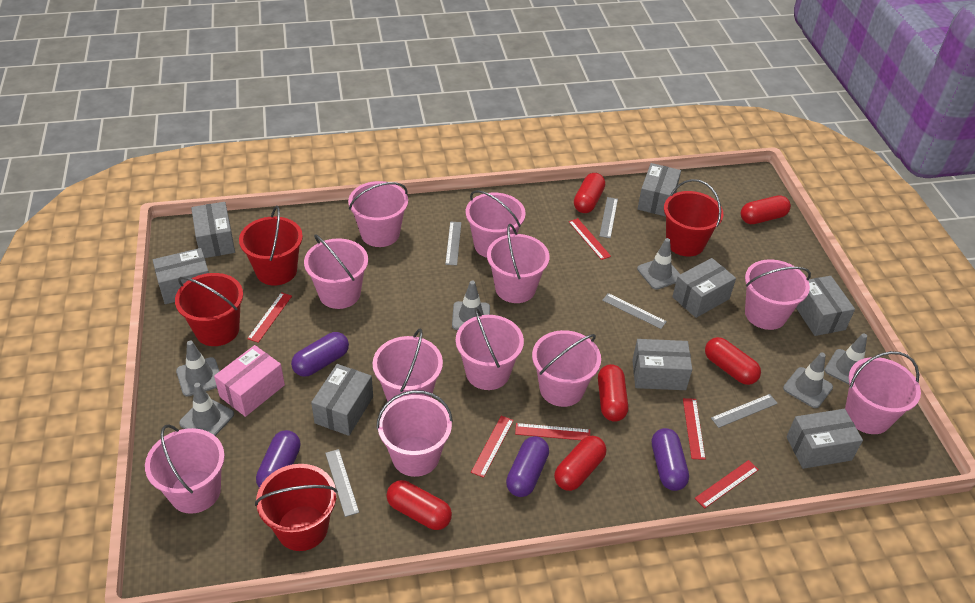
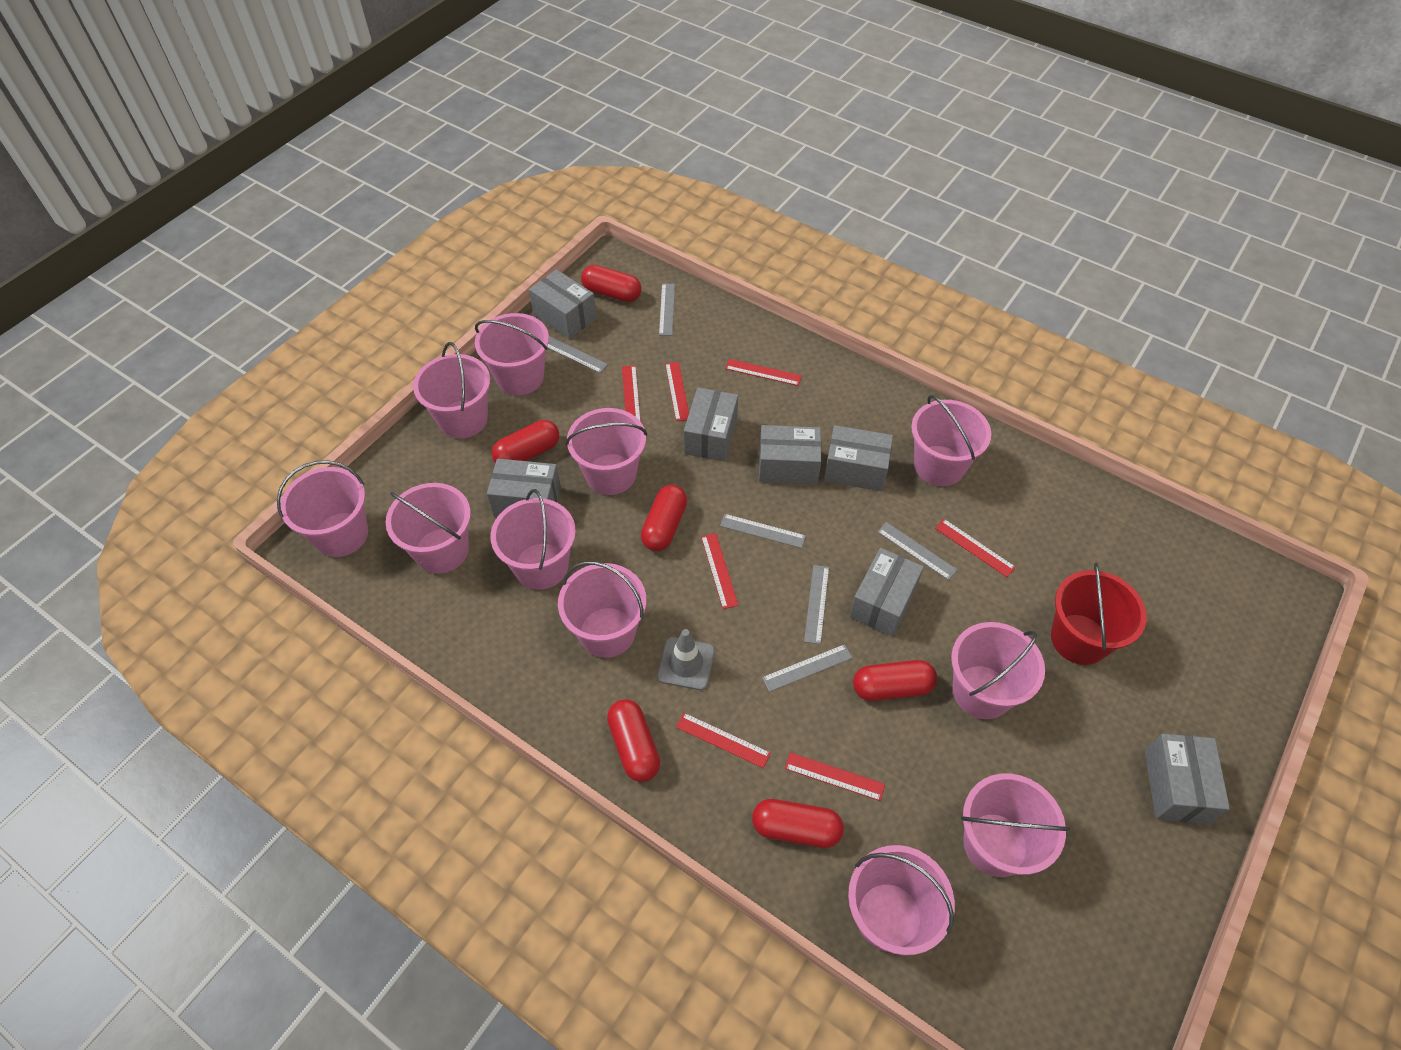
grey box: 8 -> 7
grey ruler: 5 -> 6
grey traffic cone: 6 -> 1
pink box: 1 -> 0
purple capsule: 4 -> 0
red bucket: 4 -> 1
red ruler: 6 -> 7

